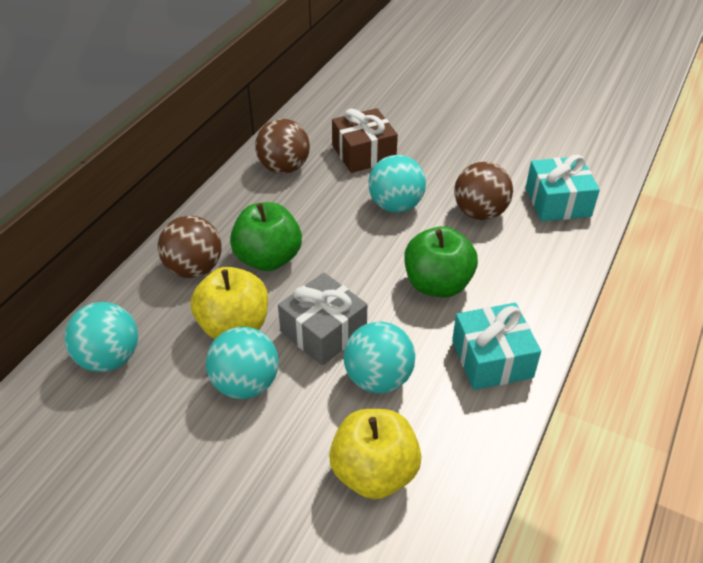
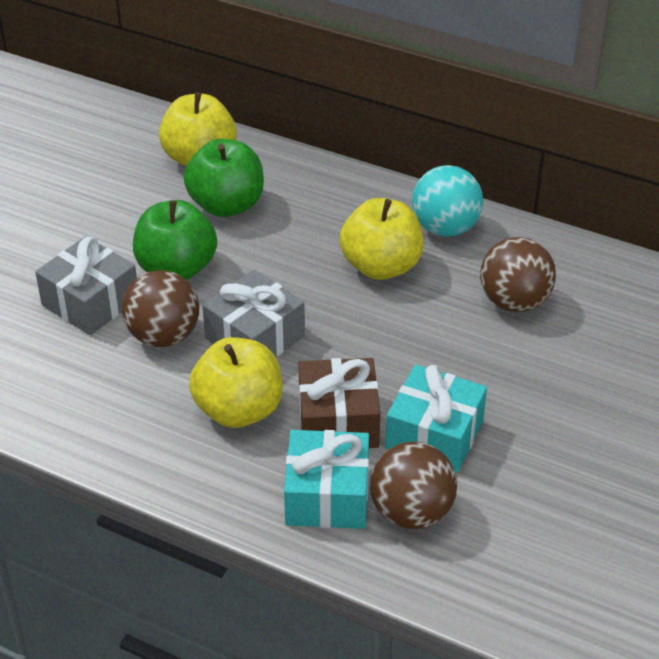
grey gift: 1 -> 2
turquoise ball: 4 -> 1
yellow apple: 2 -> 3

